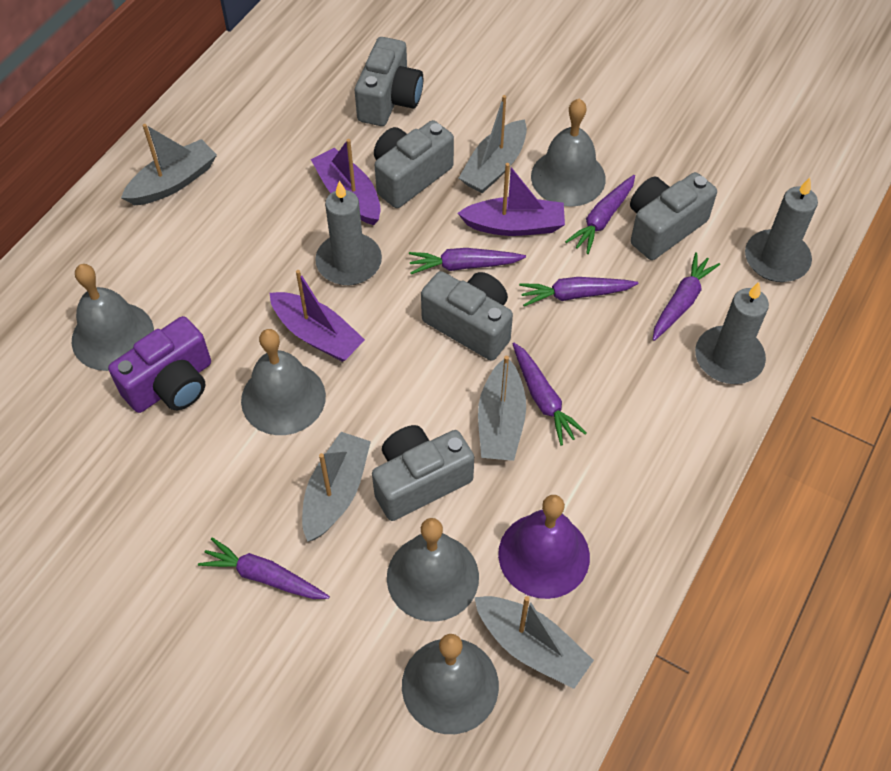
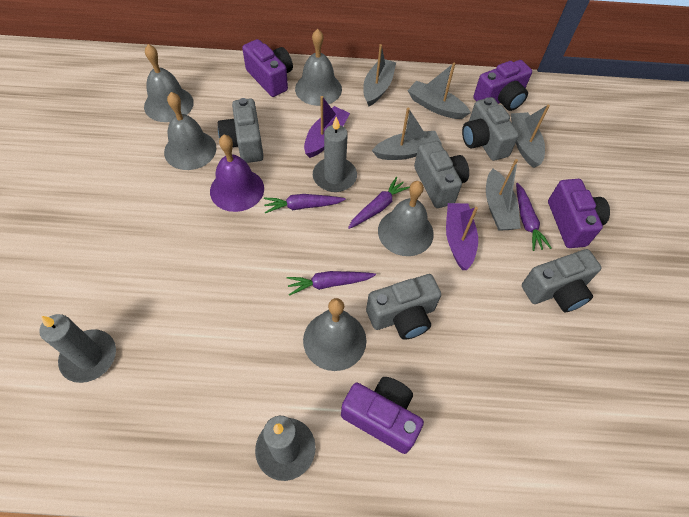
purple boat: 3 -> 2
purple camera: 1 -> 4
purple carrot: 6 -> 4

